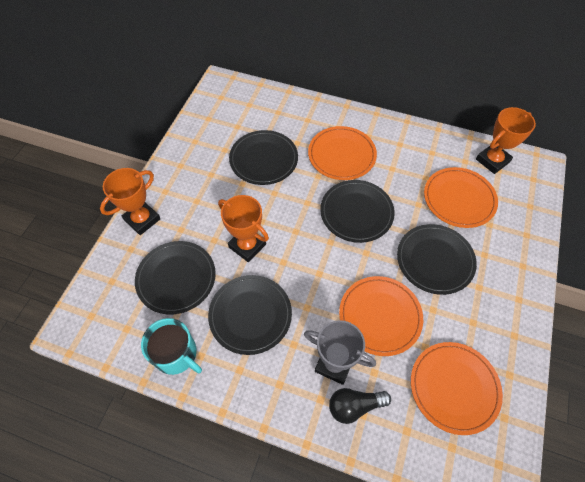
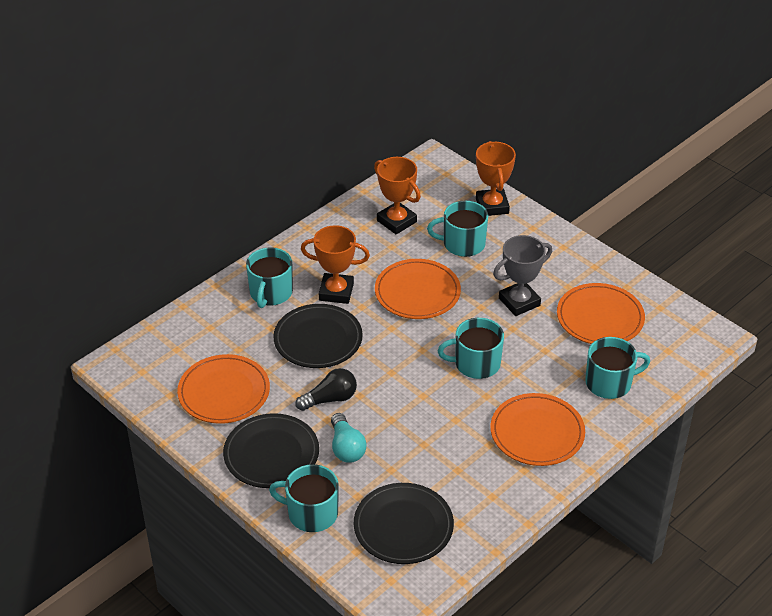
black plate: 5 -> 3
turquoise light bulb: 0 -> 1
turquoise mug: 1 -> 5

